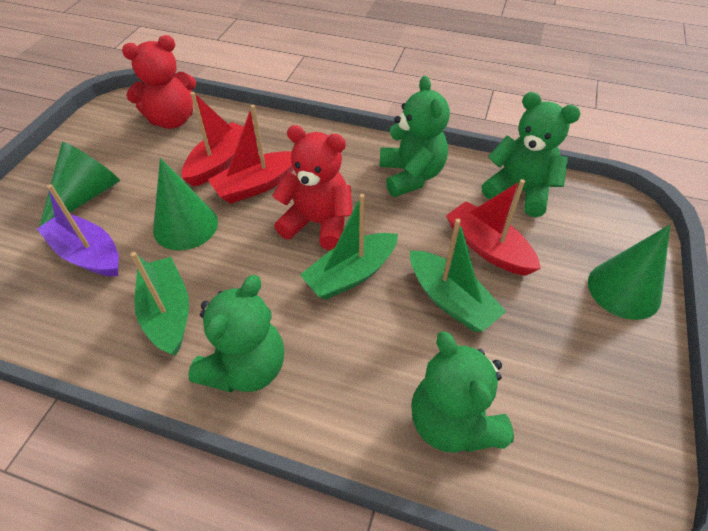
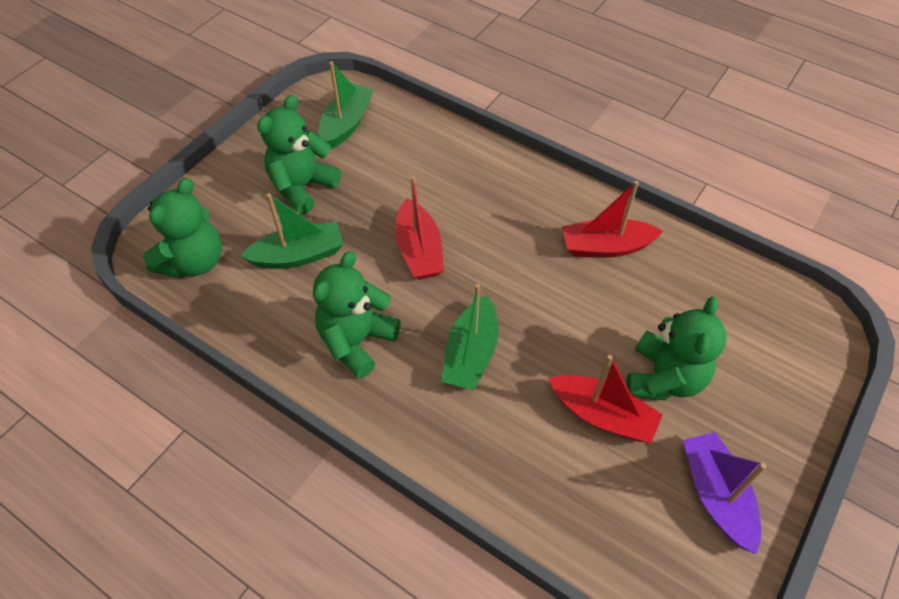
green cone: 3 -> 0
red teddy bear: 2 -> 0

